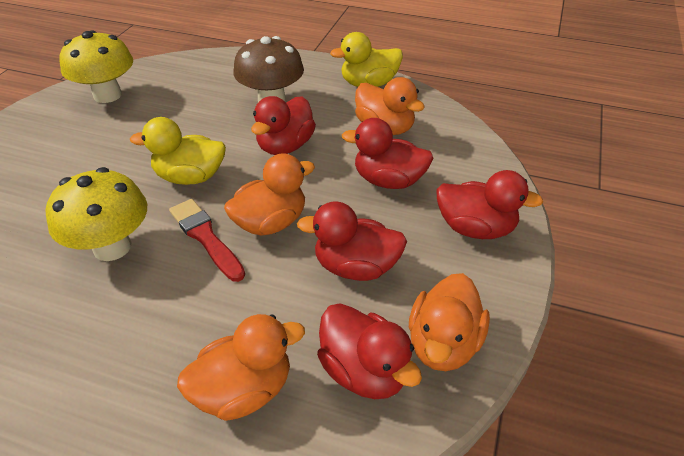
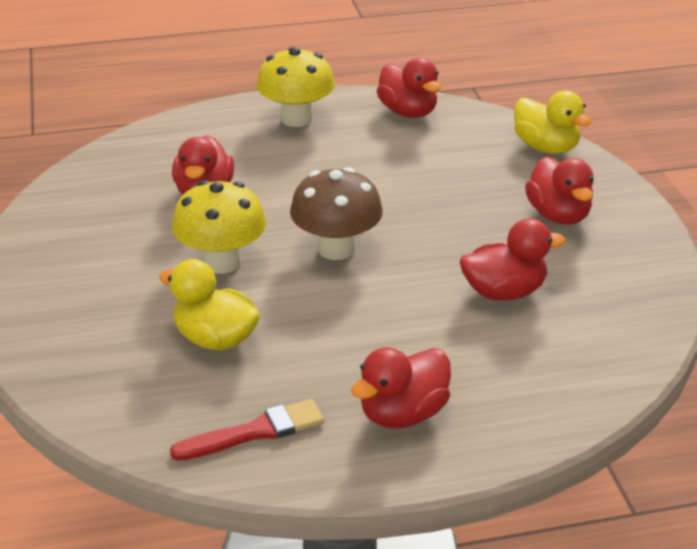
orange duck: 4 -> 0

